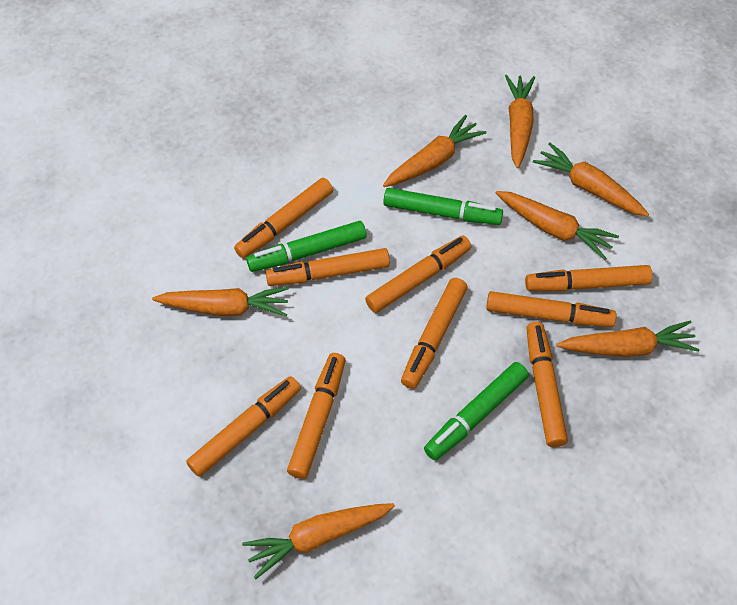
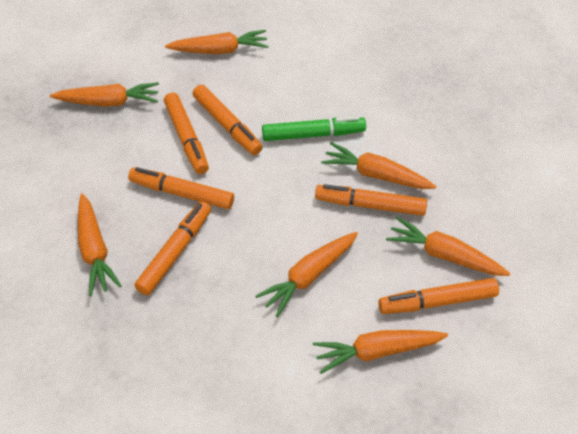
green marker: 3 -> 1
orange marker: 9 -> 6

